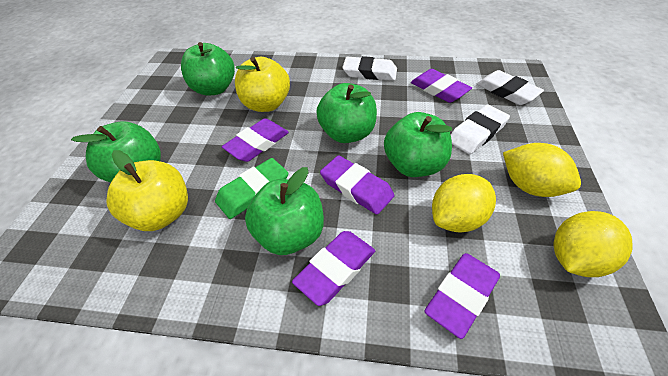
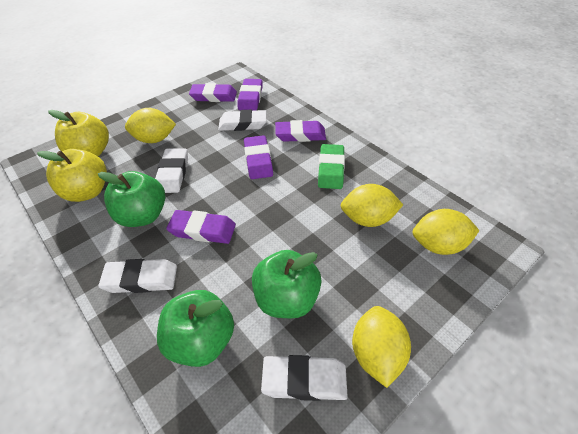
green apple: 5 -> 3
white eraser: 3 -> 4
yellow lemon: 3 -> 4

